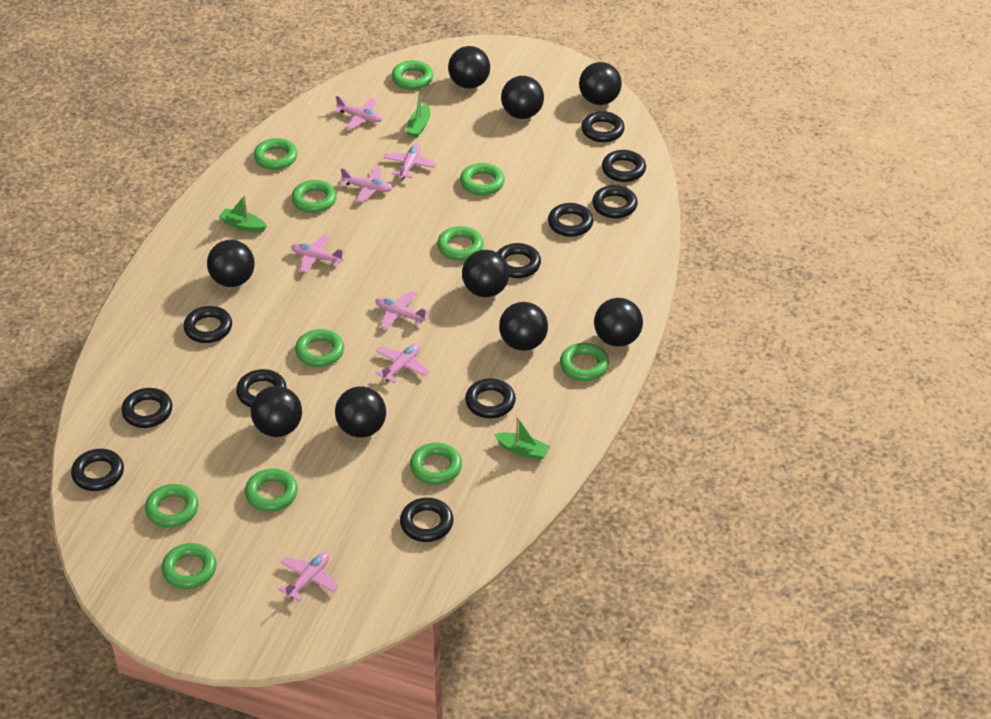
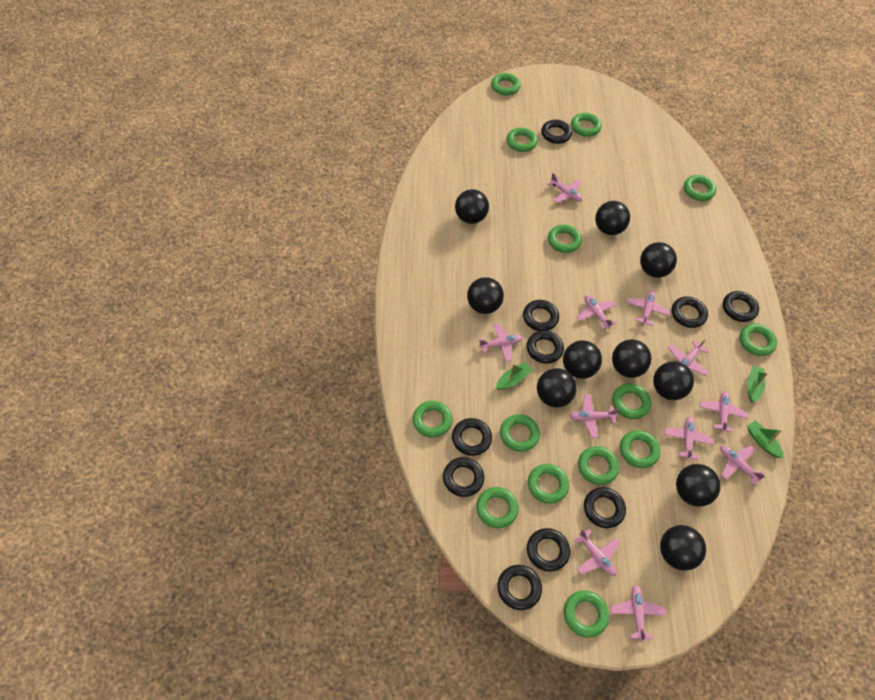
black ball: 9 -> 10
black ring: 11 -> 10
green ring: 11 -> 14
pink plane: 7 -> 11

